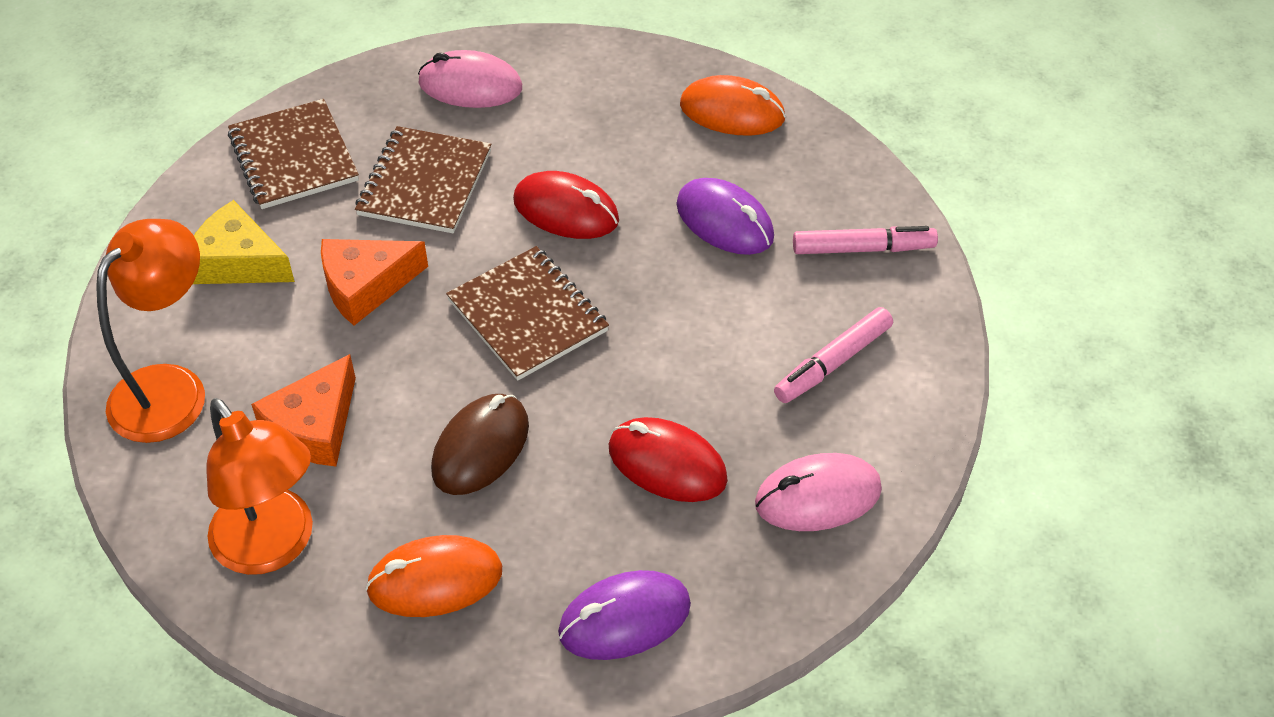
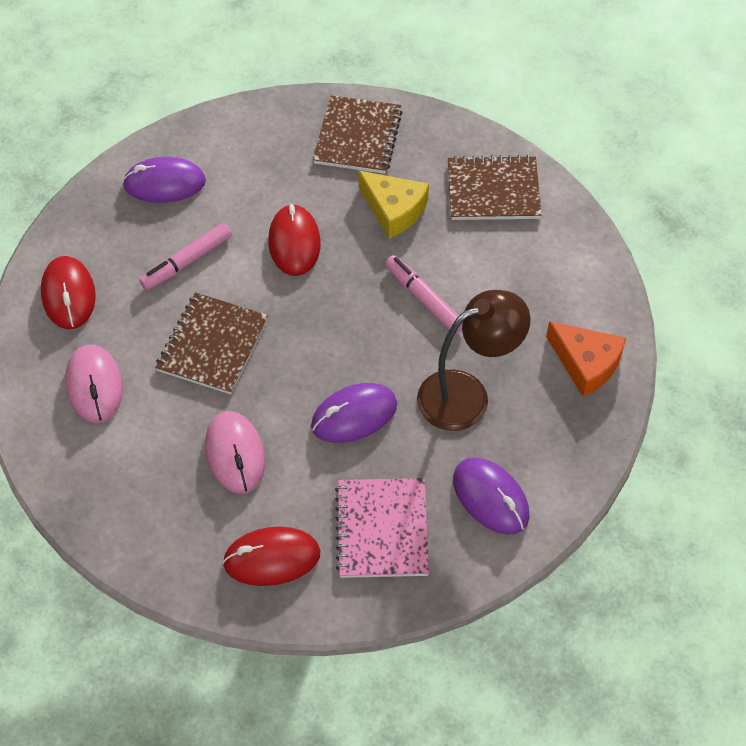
brown lamp: 0 -> 1
brown mouse: 1 -> 0
orange cheese: 2 -> 1
orange lamp: 2 -> 0
orange mouse: 2 -> 0
pink notebook: 0 -> 1
purple mouse: 2 -> 3
red mouse: 2 -> 3

